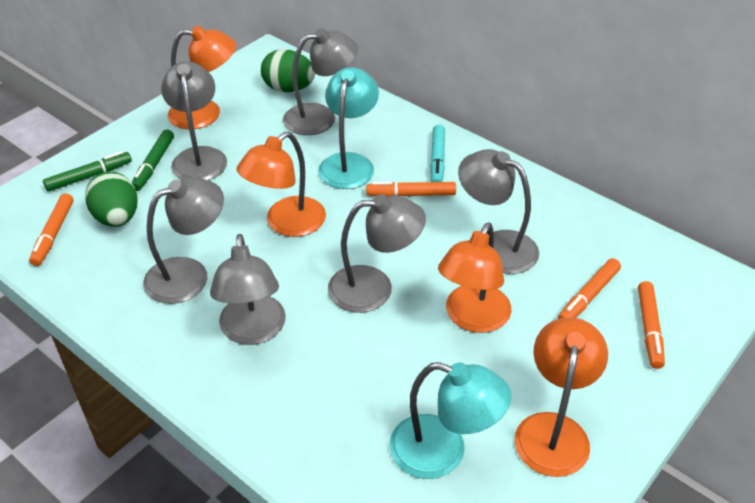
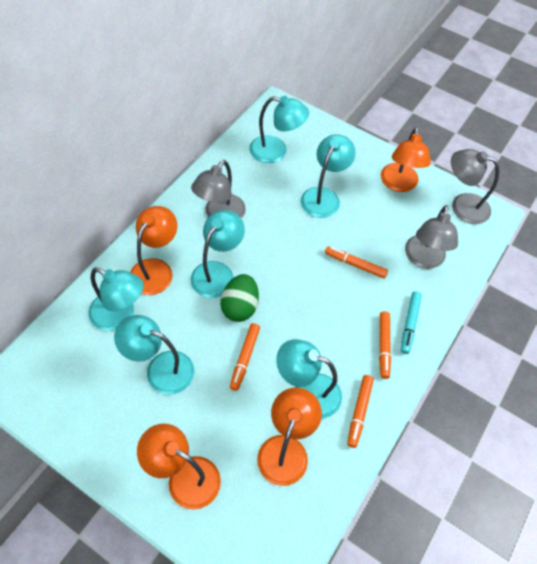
green egg: 2 -> 1
green marker: 2 -> 0
grey lamp: 6 -> 3
turquoise lamp: 2 -> 6

